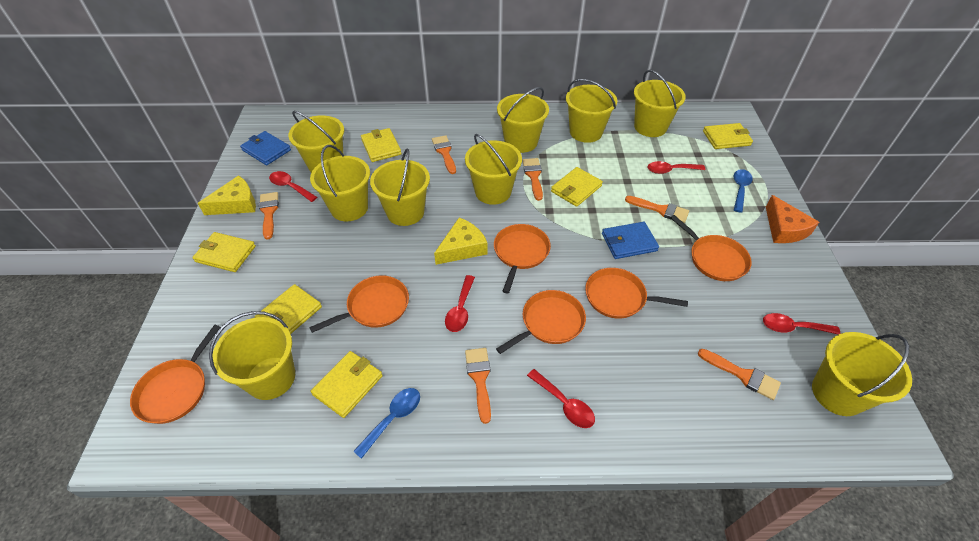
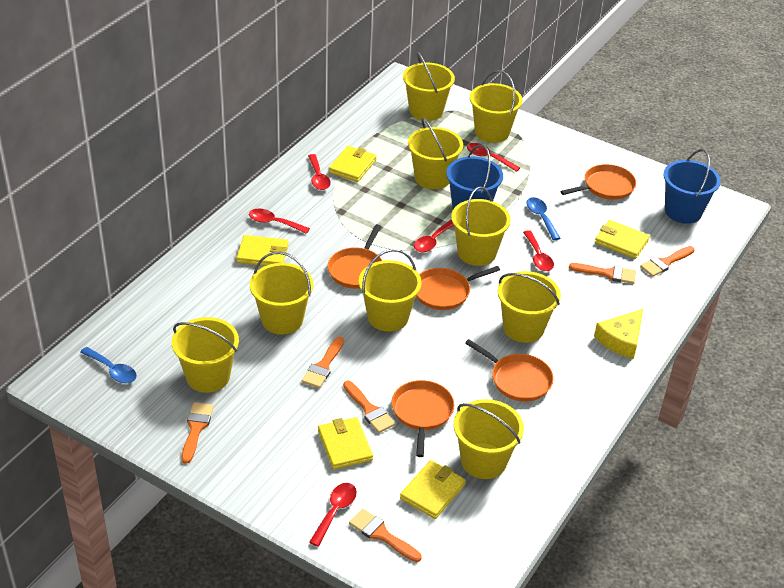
blue bucket: 0 -> 2
blue wallet: 2 -> 0
orange cheese: 1 -> 0
orange pan: 6 -> 5
red spoon: 5 -> 6
yellow cheese: 2 -> 1
yellow wallet: 6 -> 5

